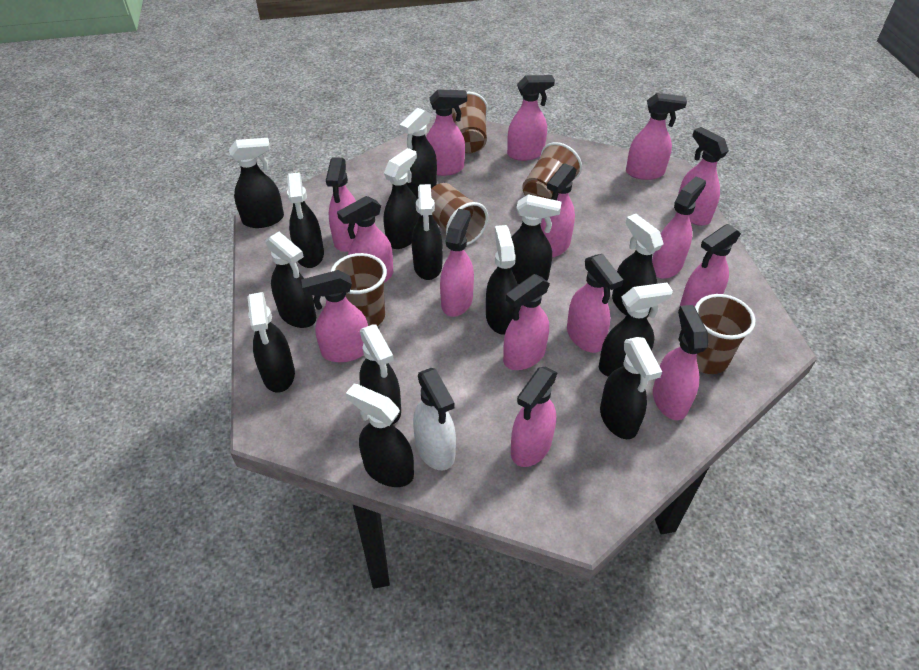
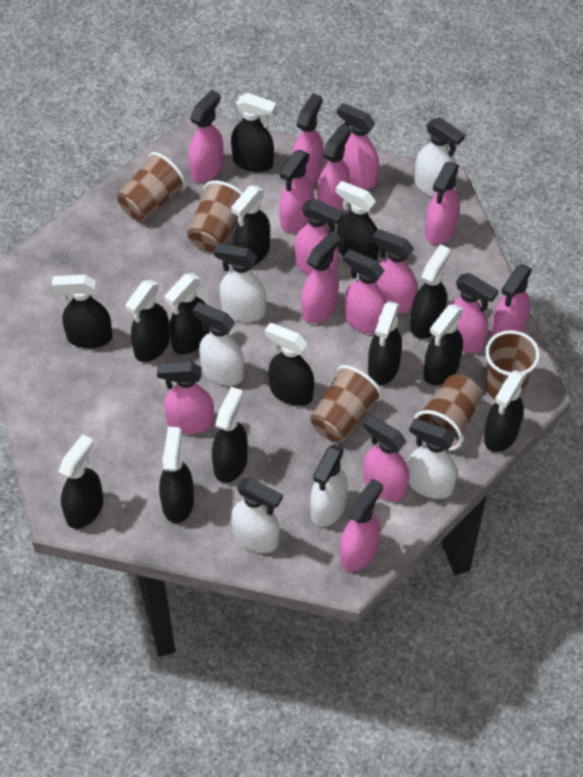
white spray bottle: 1 -> 6

